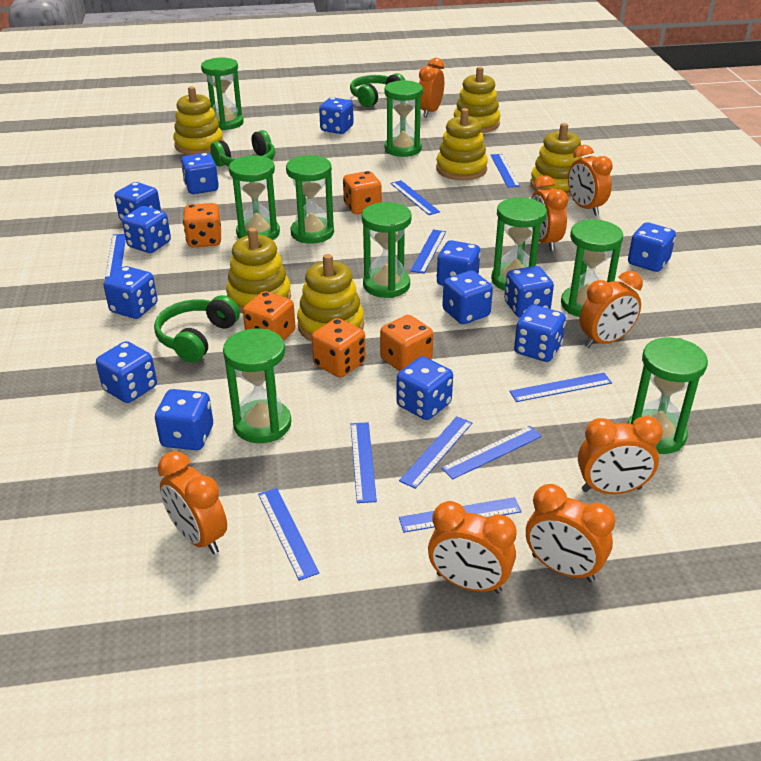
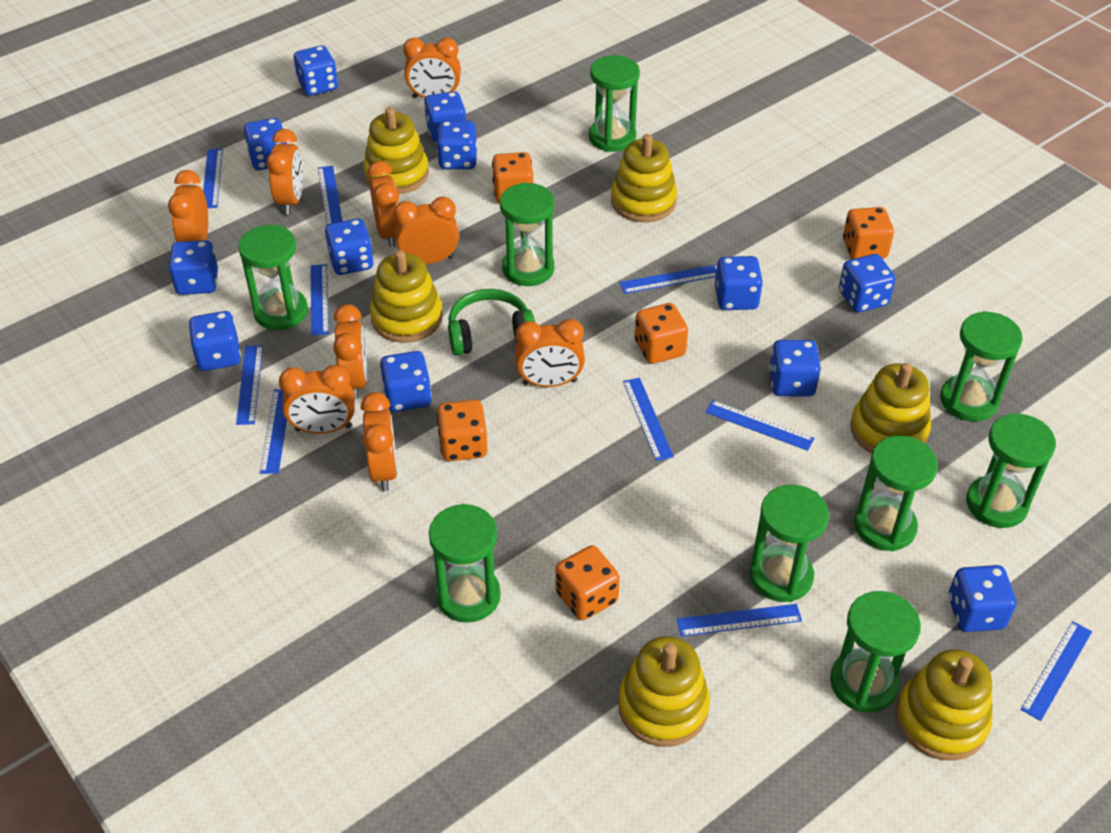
blue dice: 13 -> 12
green headphones: 3 -> 1
orange clock: 8 -> 9

